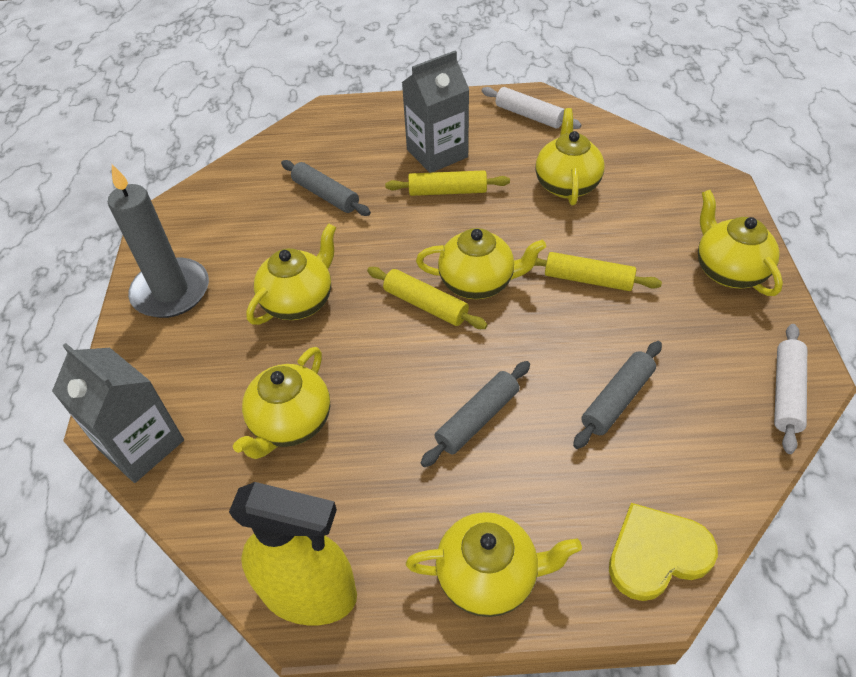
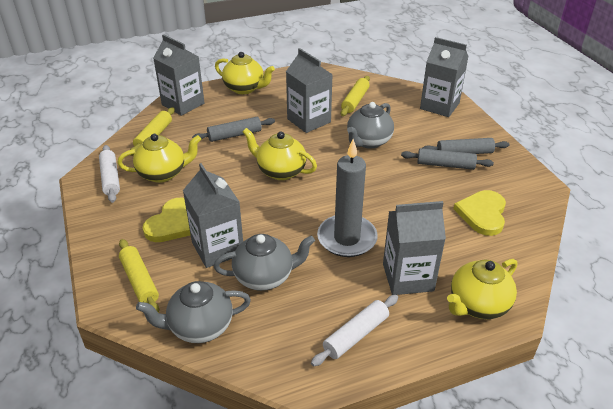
grey carton: 2 -> 5
grey teapot: 0 -> 3
yellow heart: 1 -> 2
yellow spray bottle: 1 -> 0
yellow teapot: 6 -> 4

